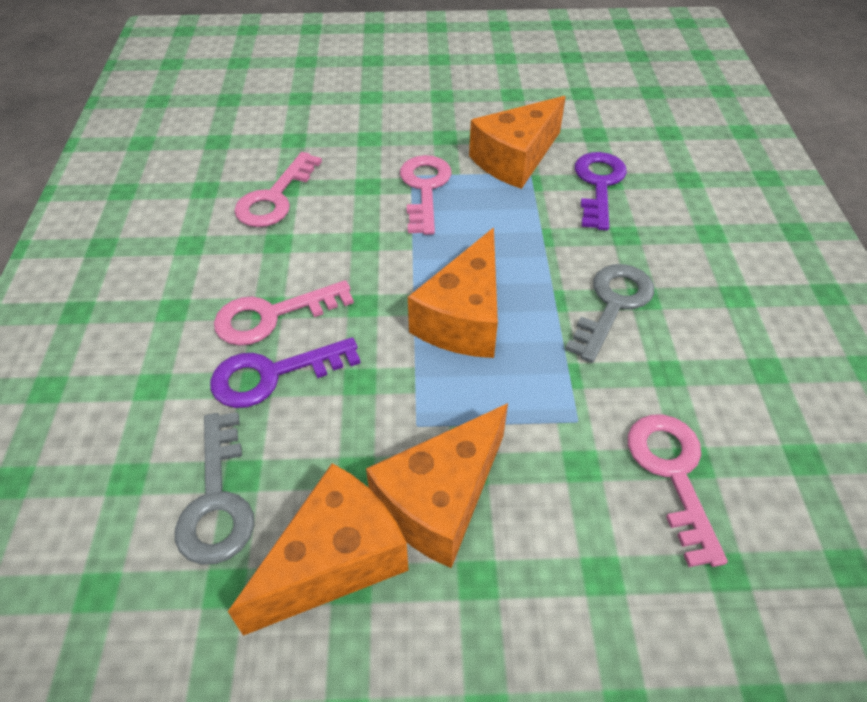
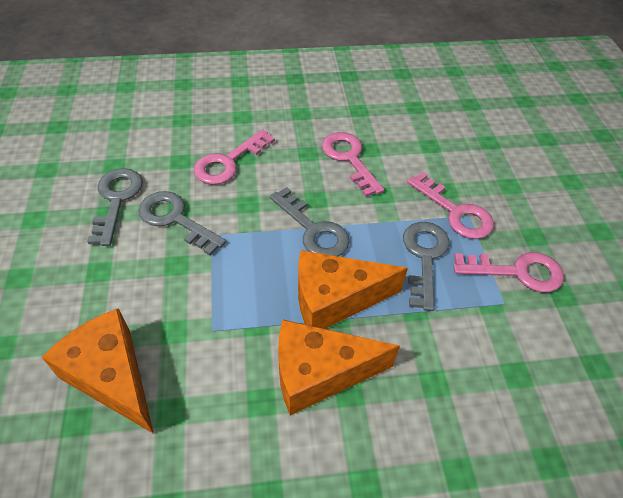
grey key: 2 -> 4
orange cheese: 4 -> 3
purple key: 2 -> 0

